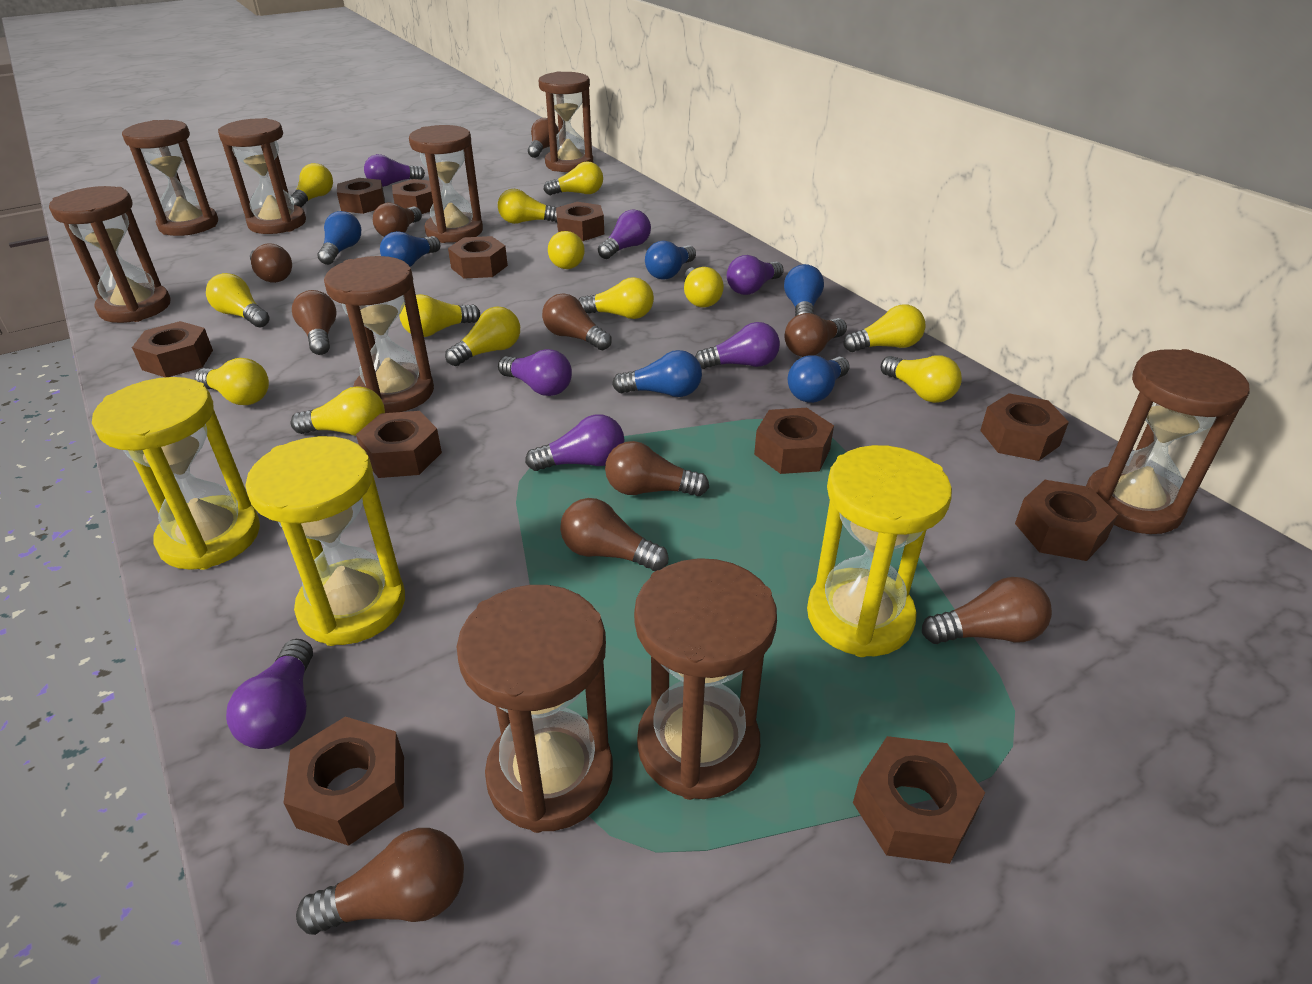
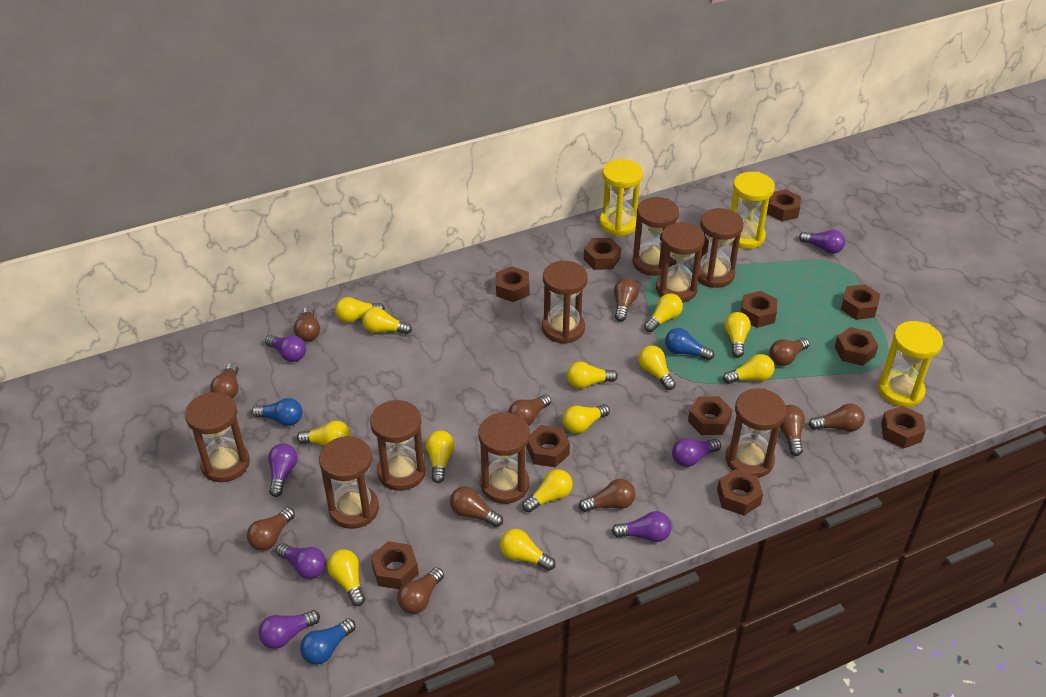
blue light bulb: 6 -> 3
brown light bulb: 10 -> 11

